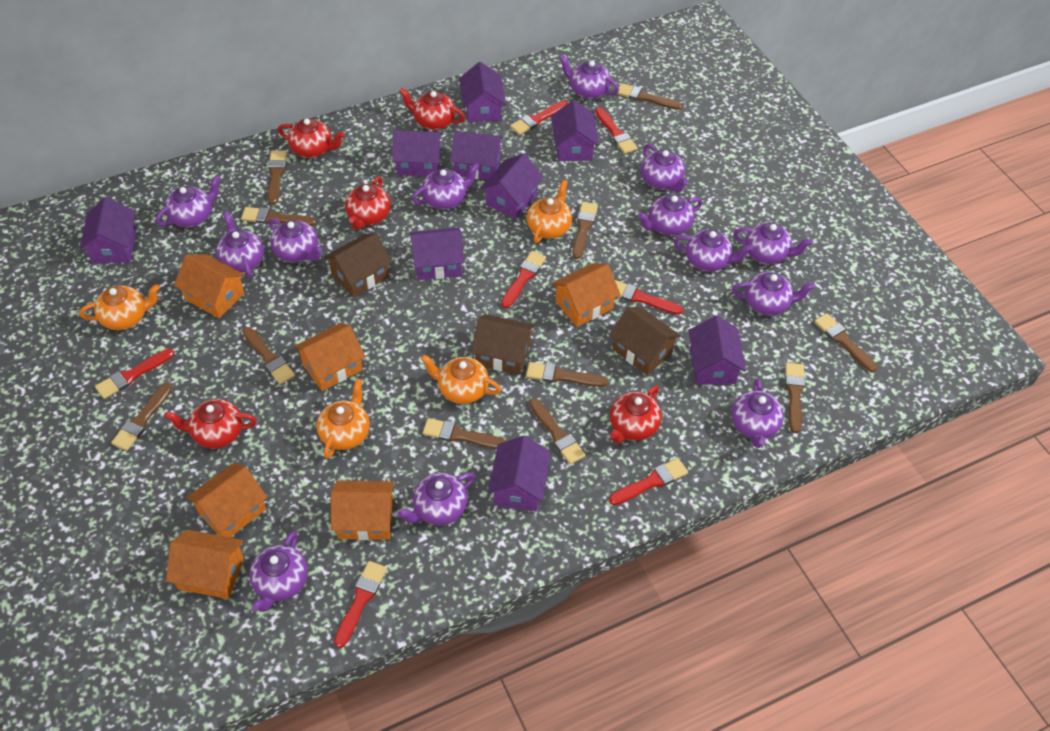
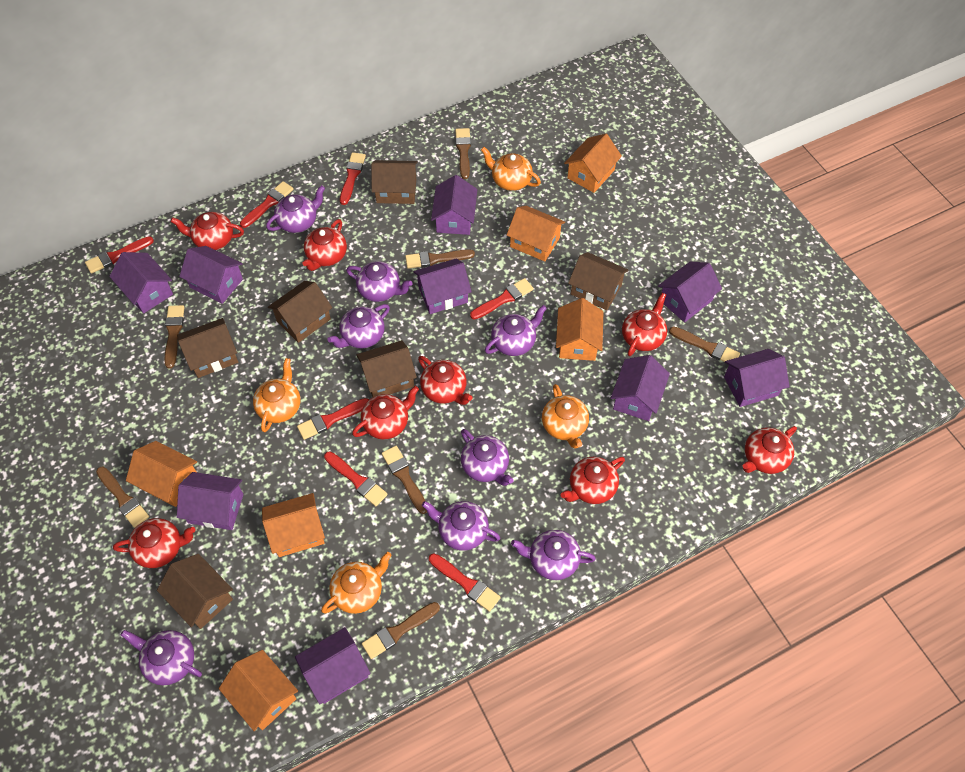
brown brush: 11 -> 7
brown house: 3 -> 6
purple teapot: 13 -> 8
red teapot: 5 -> 8

